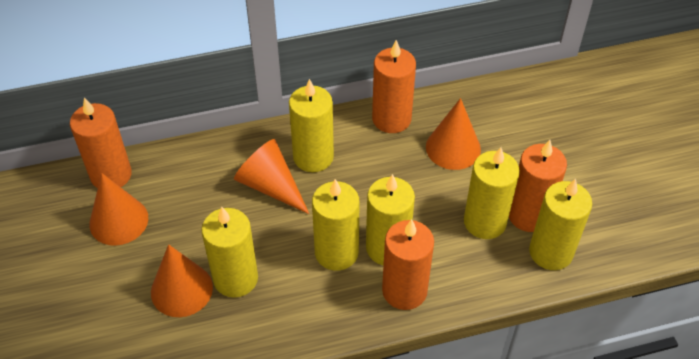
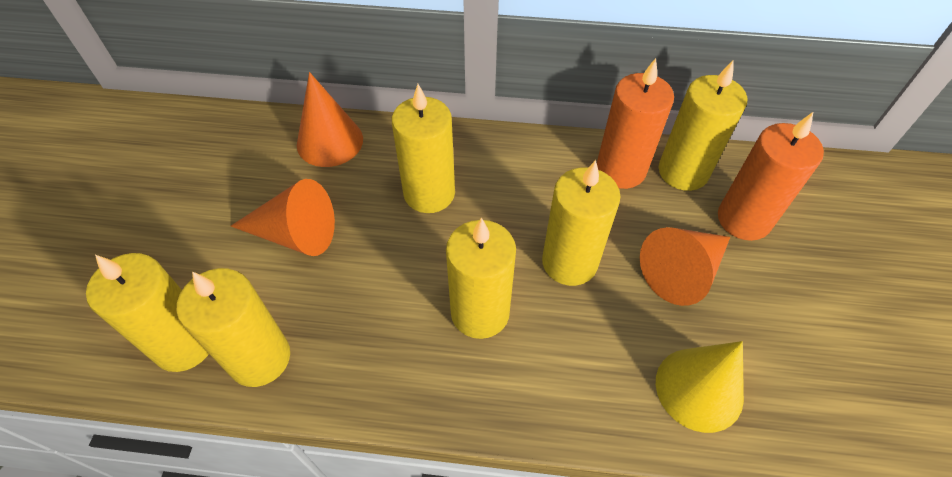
orange candle: 4 -> 2
orange cone: 4 -> 3
yellow cone: 0 -> 1

